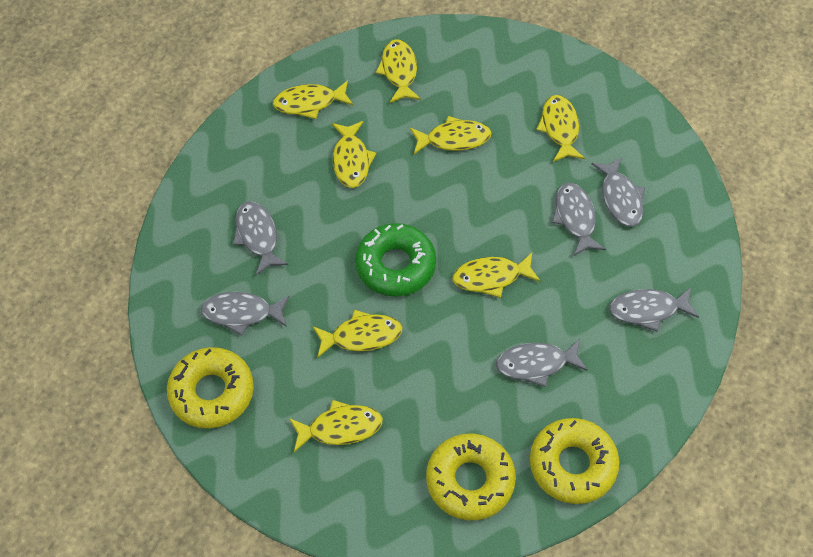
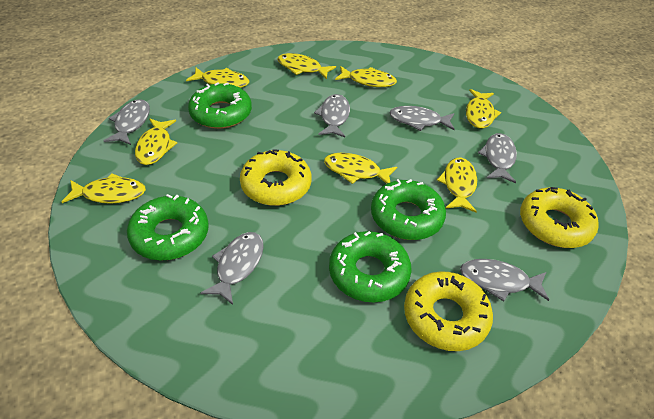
green donut: 1 -> 4

